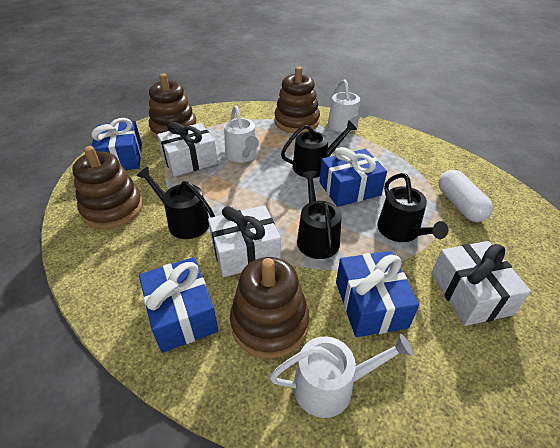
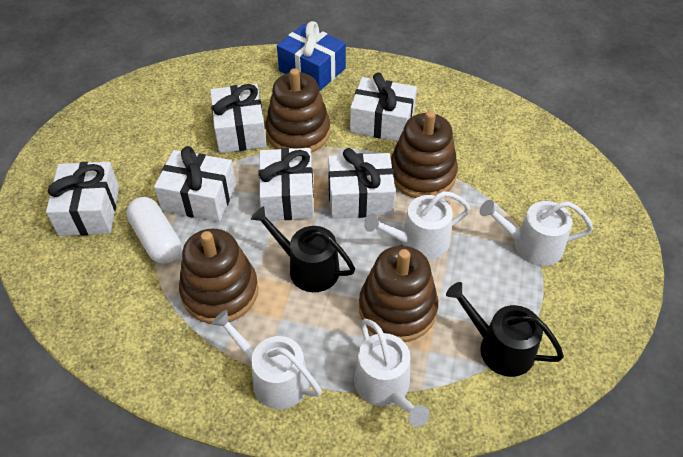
black watering can: 4 -> 2
blue gift: 4 -> 1
white gift: 3 -> 6
white watering can: 3 -> 4

